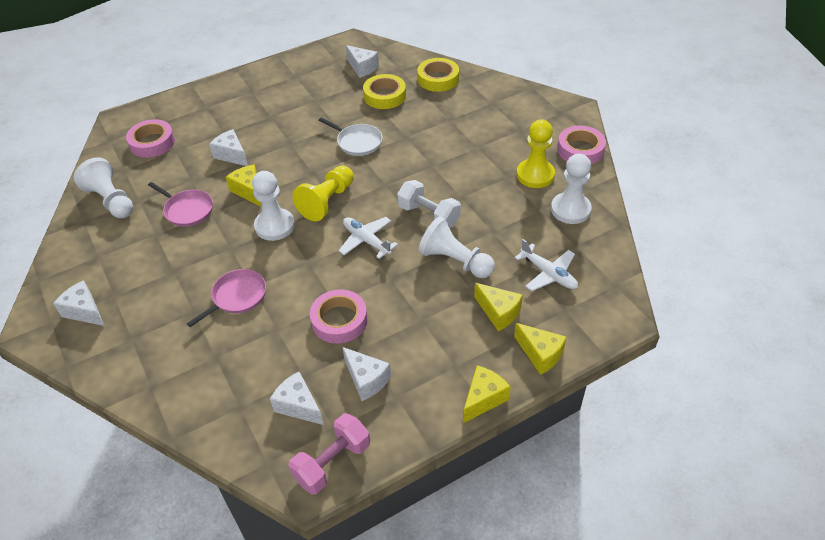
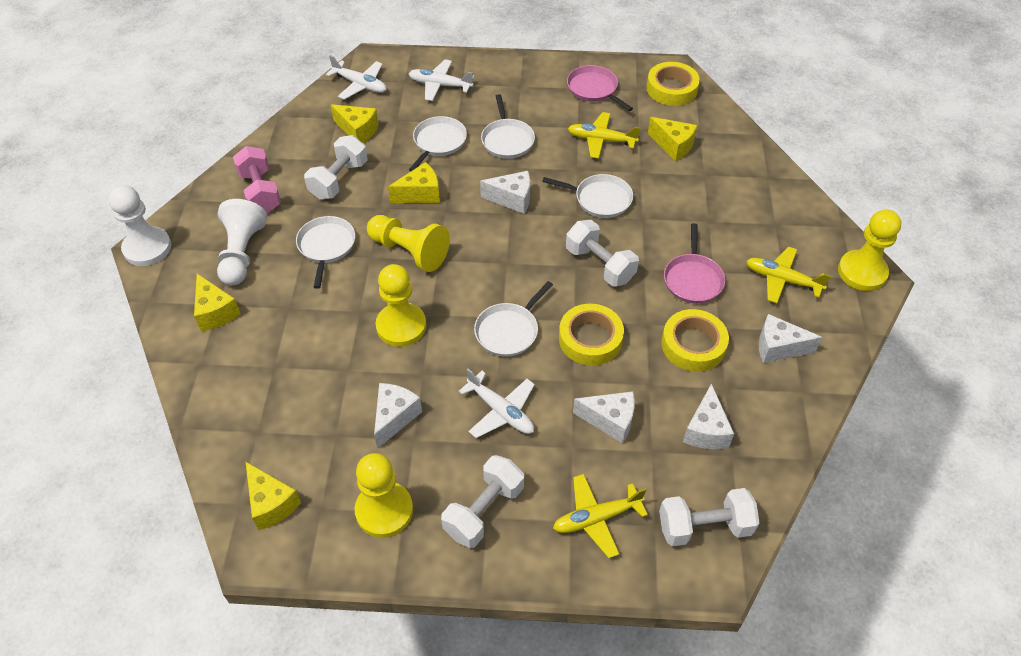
pink tape: 3 -> 0
white dumbbell: 1 -> 4
white pan: 1 -> 5
white pawn: 4 -> 2
white plane: 2 -> 3
yellow cheese: 4 -> 5
yellow pawn: 2 -> 4
yellow plane: 0 -> 3
yellow tape: 2 -> 3

